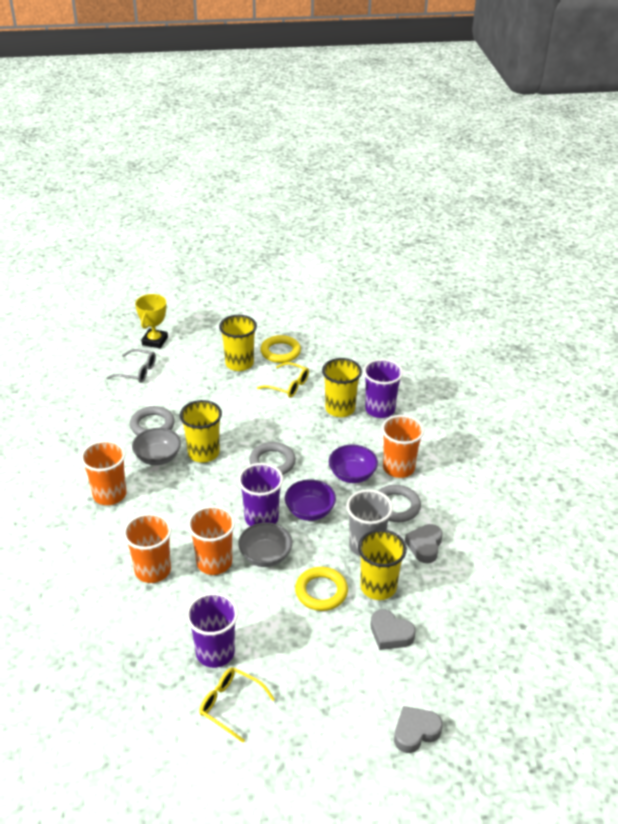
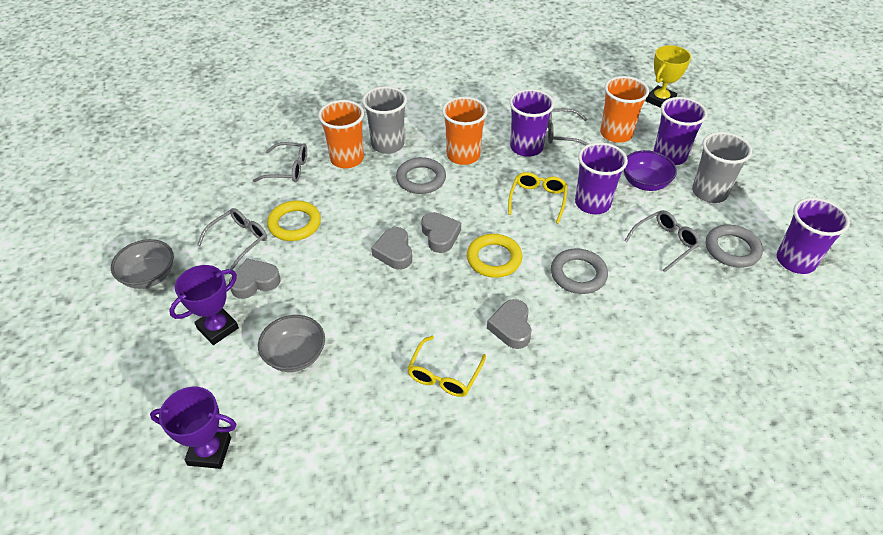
grey cup: 1 -> 2
grey glasses: 1 -> 4
grey heart: 3 -> 4
orange cup: 4 -> 3
purple bowl: 2 -> 1
purple cup: 3 -> 4
purple trophy: 0 -> 2
yellow cup: 4 -> 0

